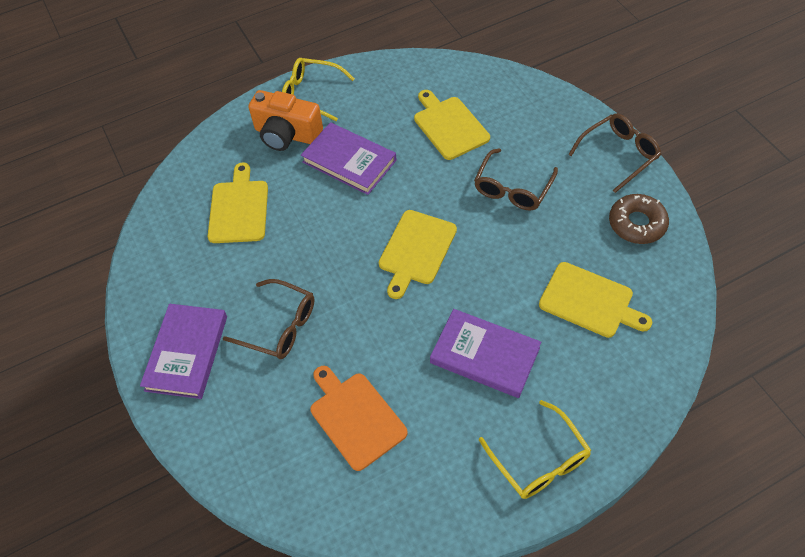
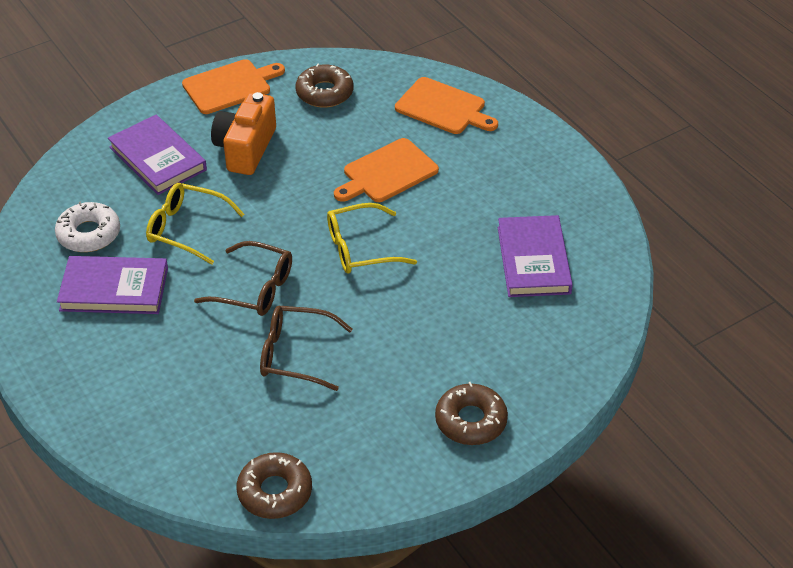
brown donut: 1 -> 3
brown glasses: 3 -> 2
orange cutting board: 1 -> 3
white donut: 0 -> 1
yellow cutting board: 4 -> 0

